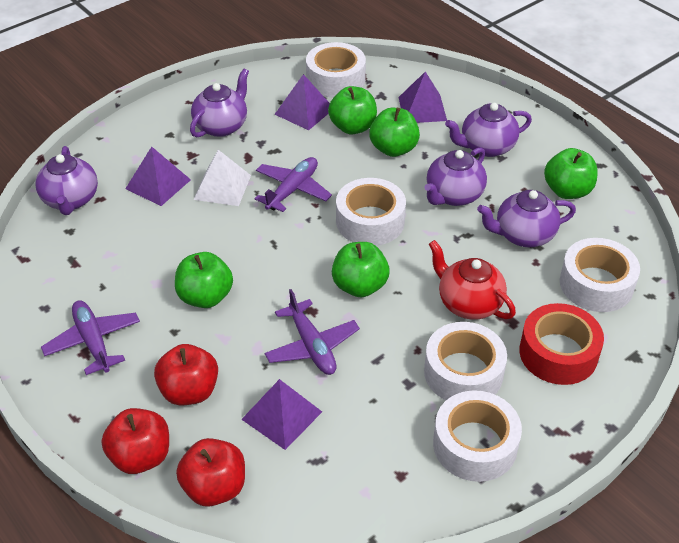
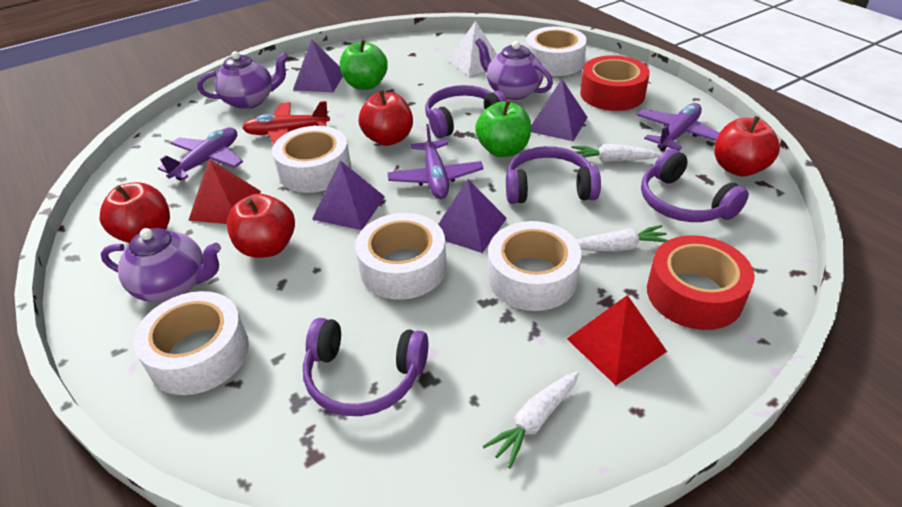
green apple: 5 -> 2
purple headphones: 0 -> 4
purple teapot: 5 -> 3
red apple: 3 -> 4
red plane: 0 -> 1
red pyramid: 0 -> 2
red tape: 1 -> 2
red teapot: 1 -> 0
white carrot: 0 -> 3

